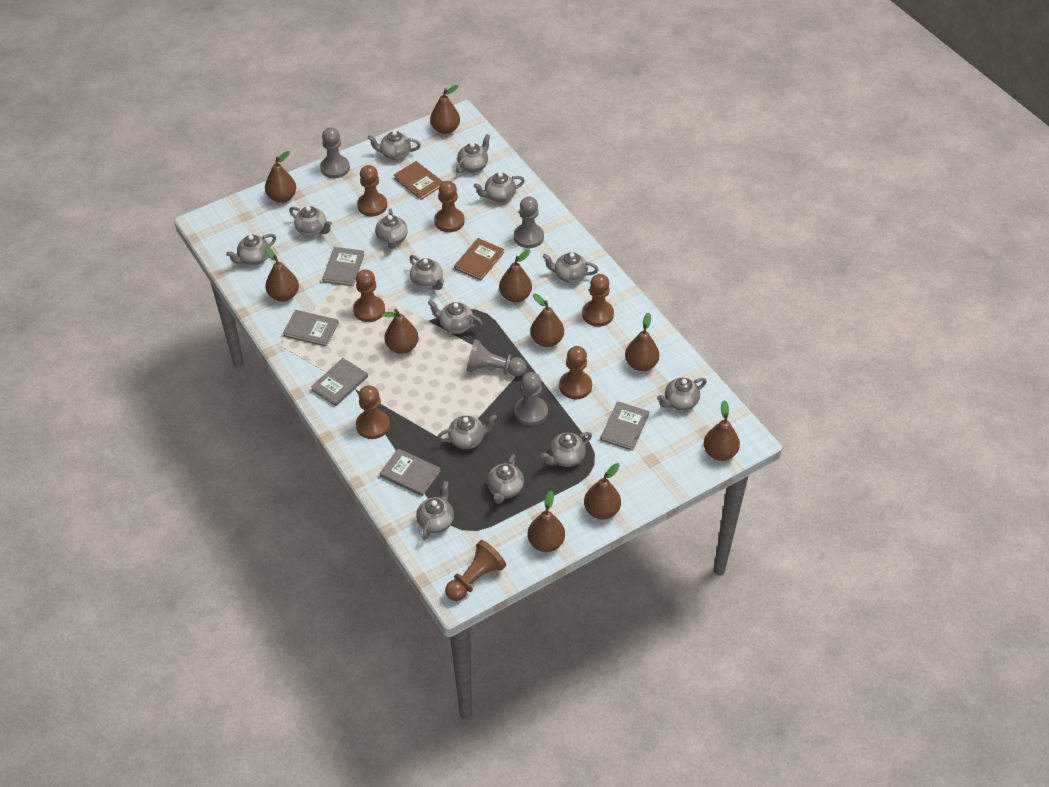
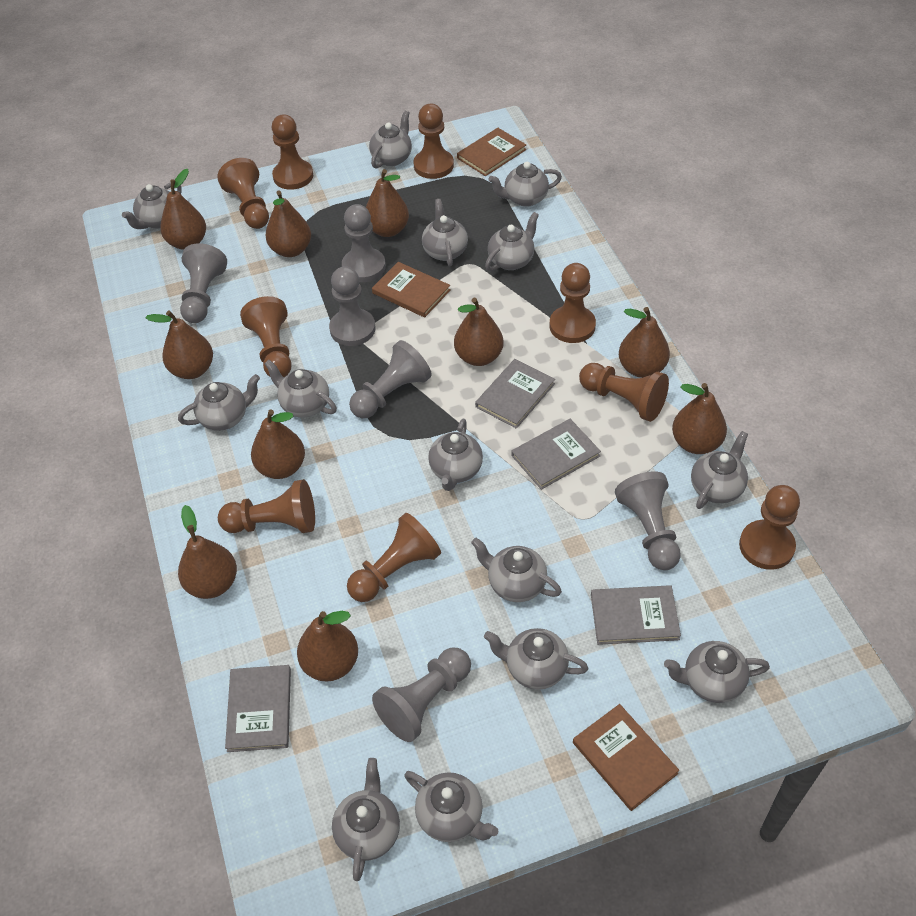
brown book: 2 -> 3
brown pawn: 7 -> 9
grey book: 5 -> 4
grey pawn: 4 -> 6

